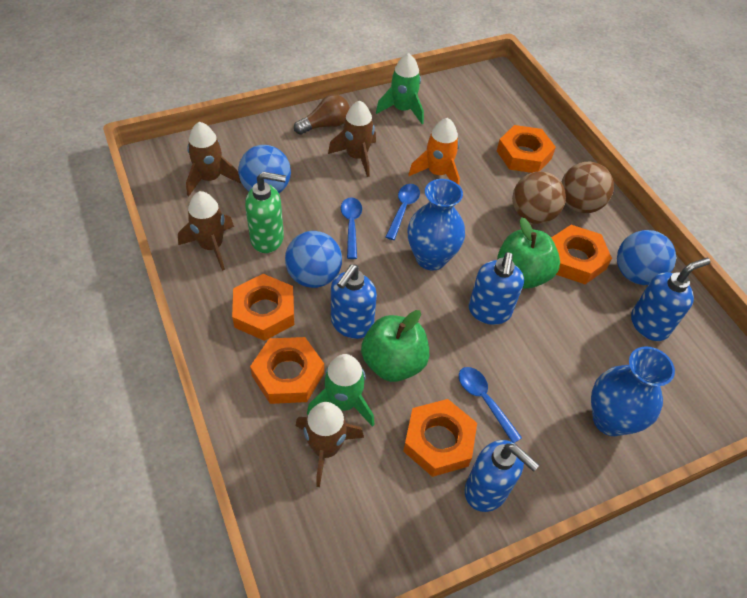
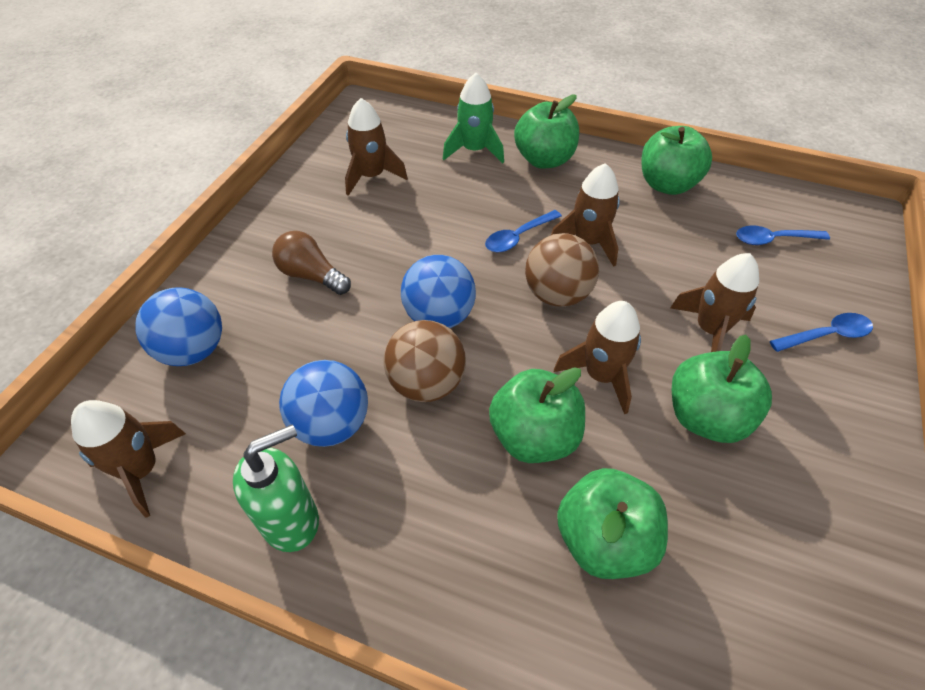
blue soap dispenser: 4 -> 0
blue vase: 2 -> 0
brown rocket: 4 -> 5
green apple: 2 -> 5
green rocket: 2 -> 1
orange nut: 5 -> 0
orange rocket: 1 -> 0

